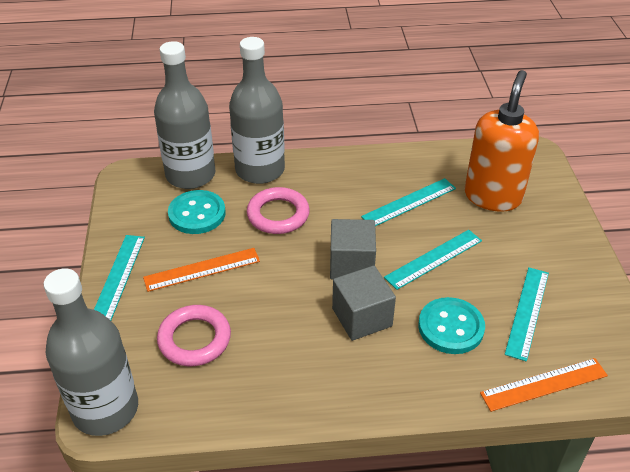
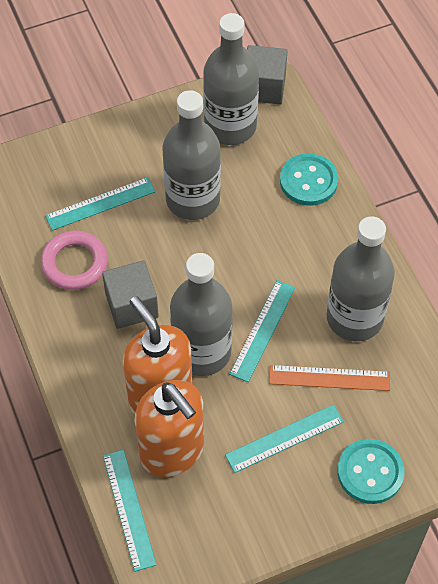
grey bottle: 3 -> 4
orange ruler: 2 -> 1
orange soap dispenser: 1 -> 2
pink ring: 2 -> 1

